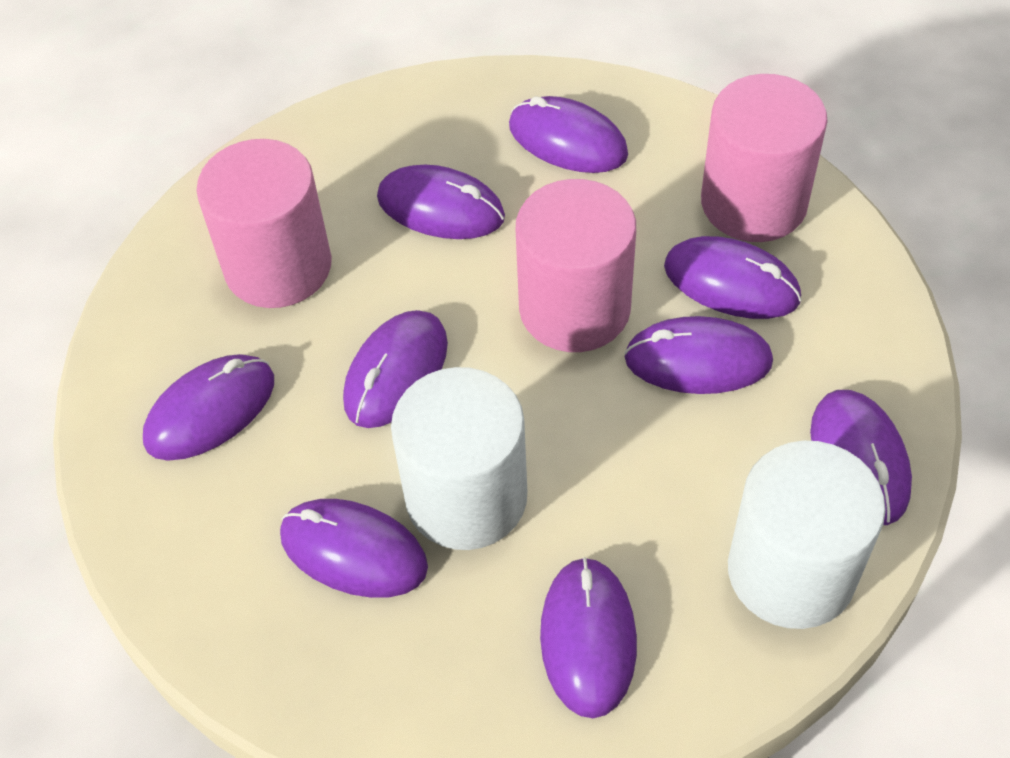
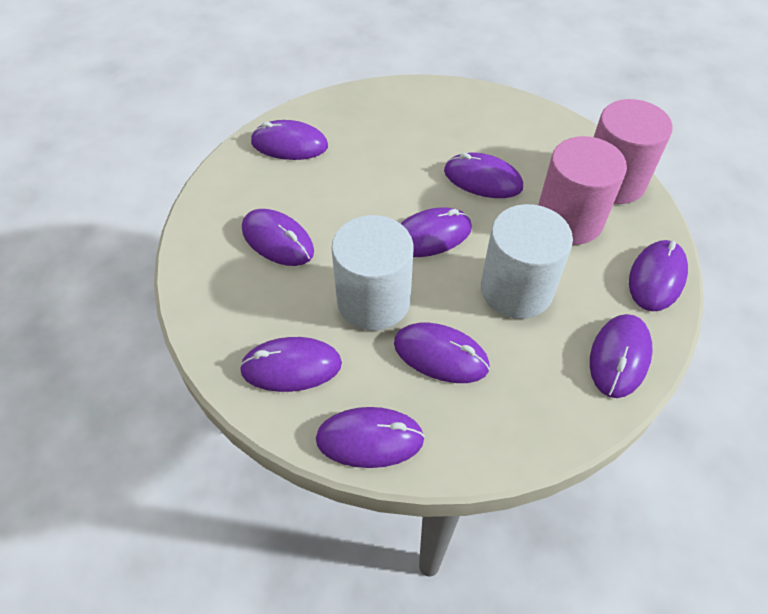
pink cylinder: 3 -> 2

